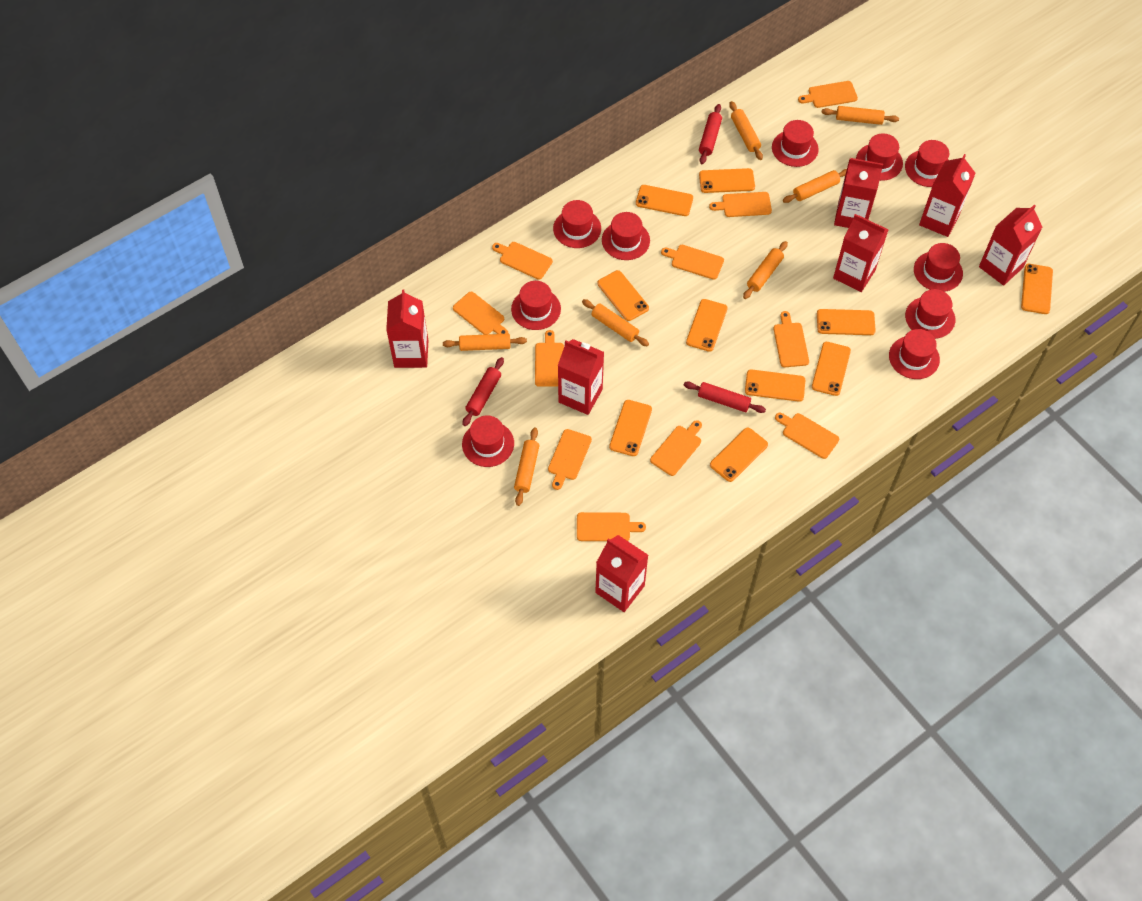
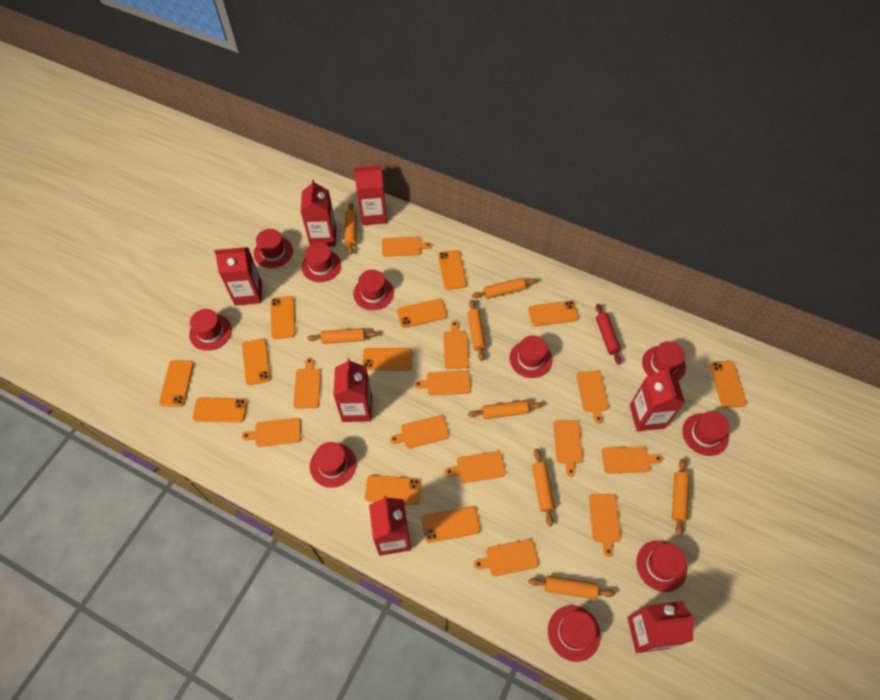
orange cutting board: 11 -> 12
orange phone: 10 -> 11
orange rolling pin: 7 -> 8
red rolling pin: 3 -> 1

